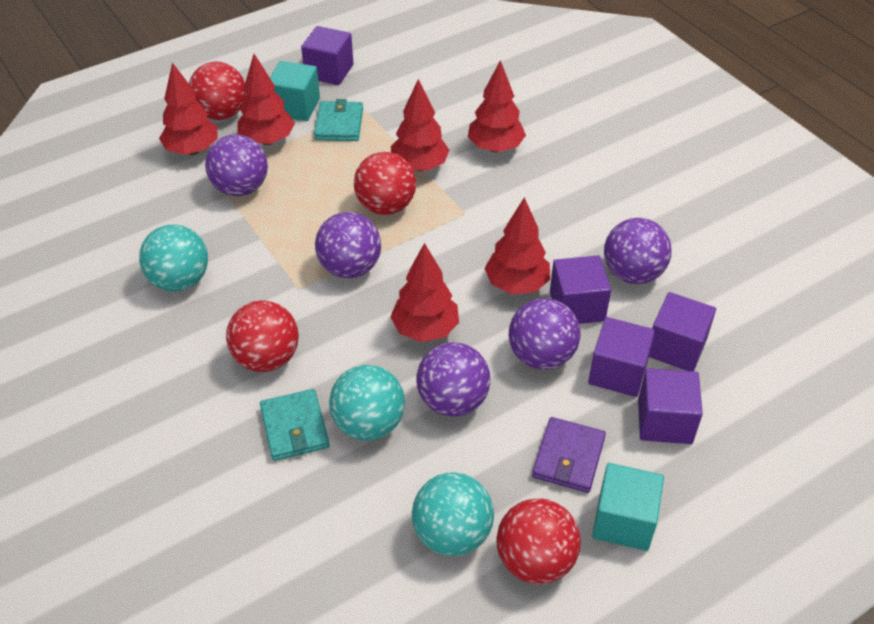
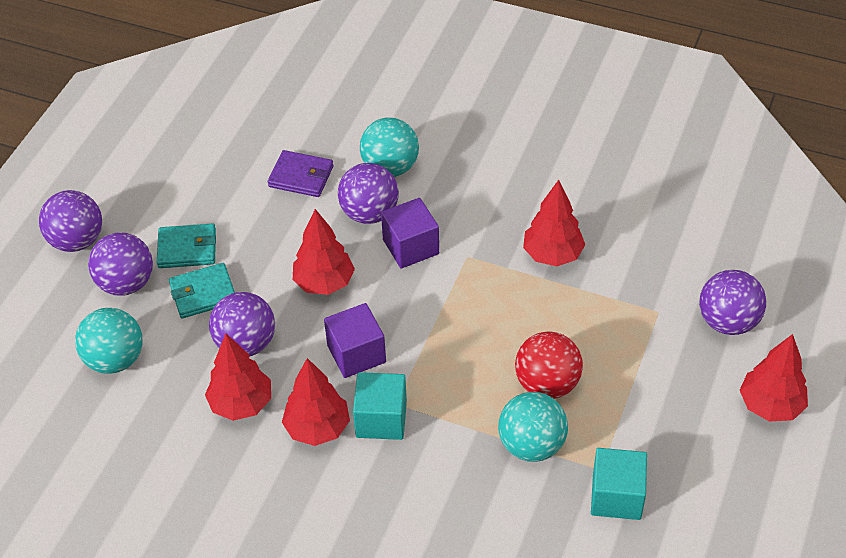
purple cube: 5 -> 2
red ball: 4 -> 1
red tree: 6 -> 5

